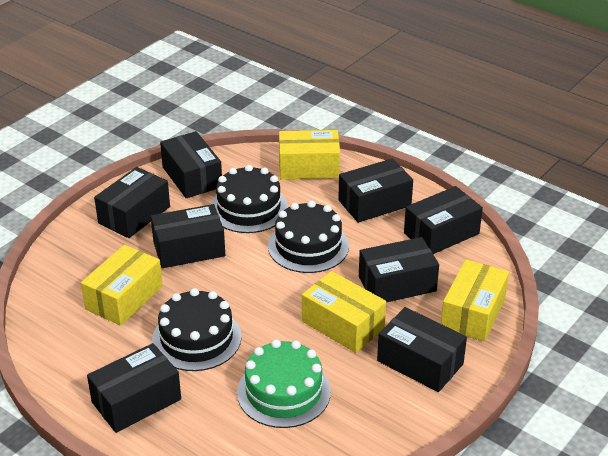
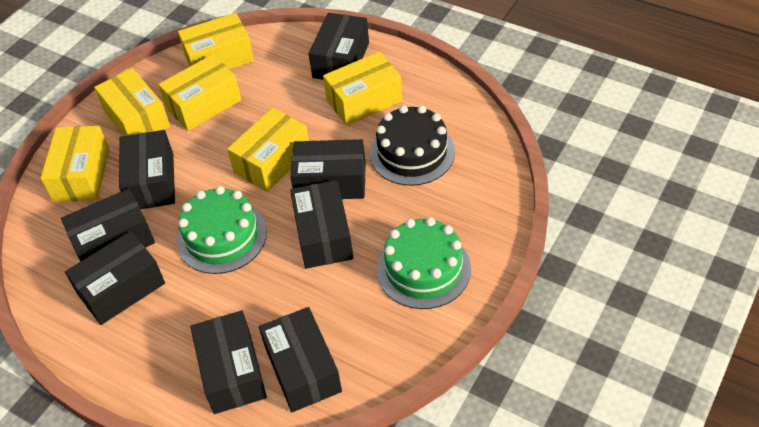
black cake: 3 -> 1
green cake: 1 -> 2
yellow box: 4 -> 6

